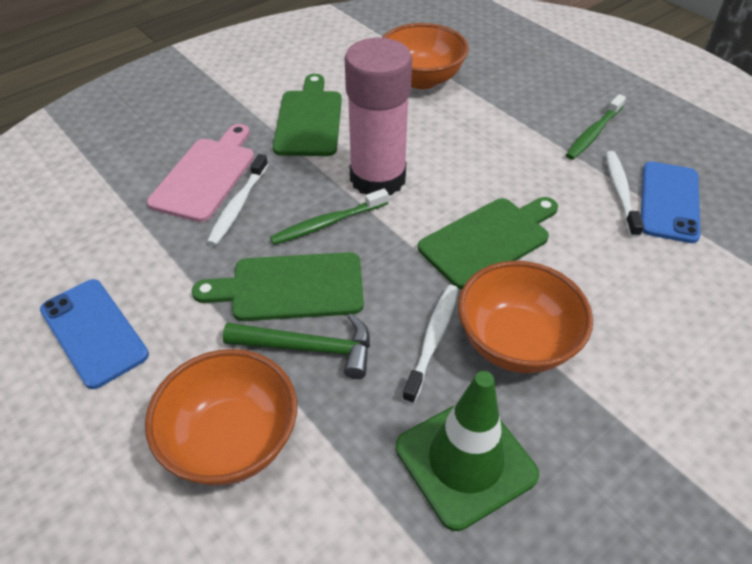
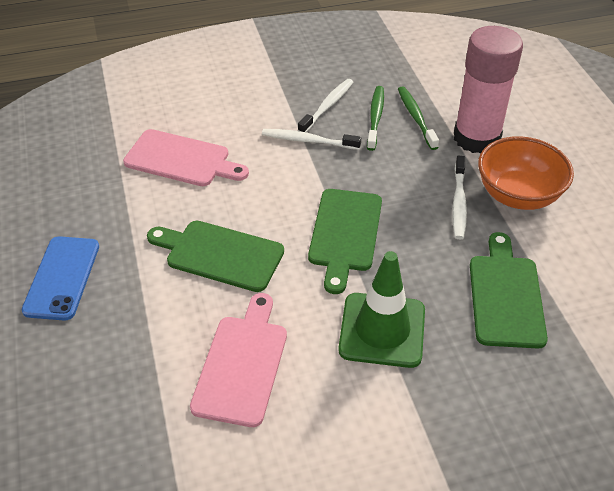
blue phone: 2 -> 1
green hammer: 1 -> 0
orange bowl: 3 -> 1
pink cutting board: 1 -> 2

